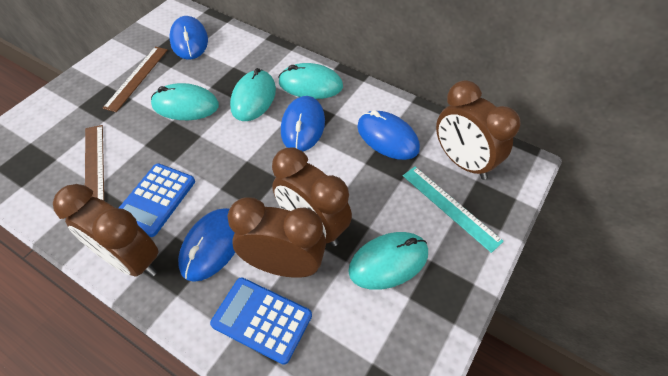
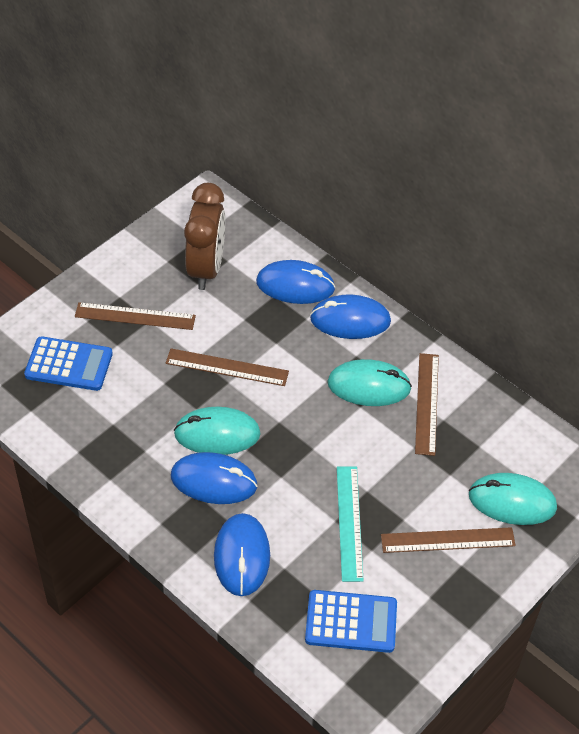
brown clock: 4 -> 1
brown ruler: 2 -> 4
turquoise mouse: 4 -> 3

